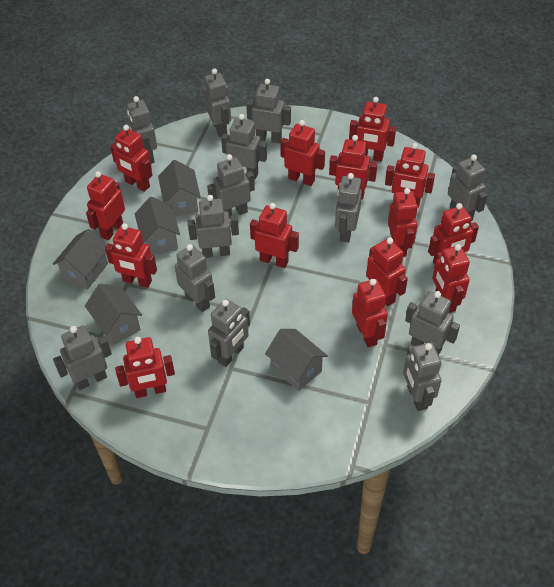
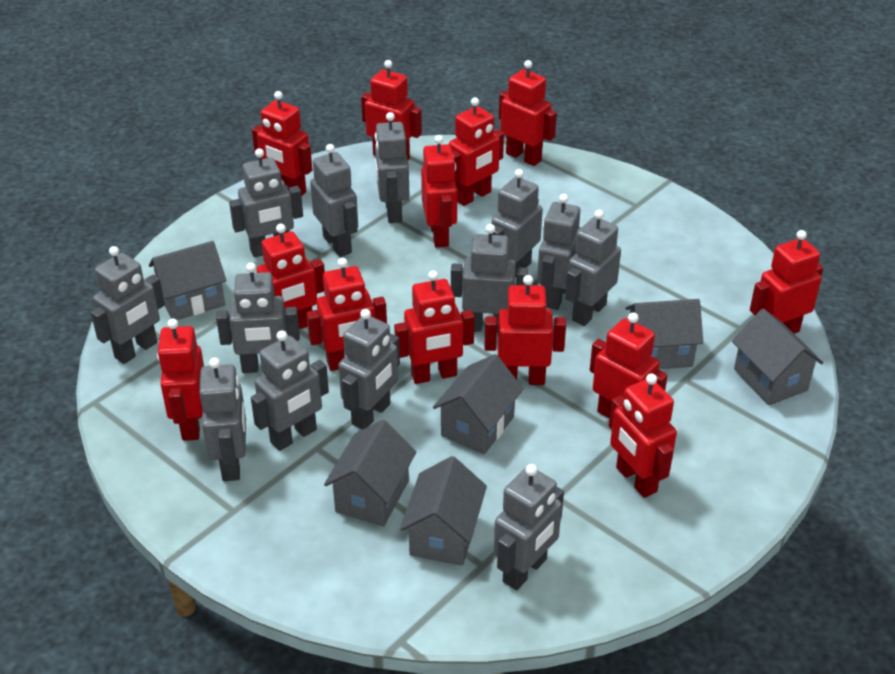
grey house: 5 -> 6
red robot: 14 -> 13

